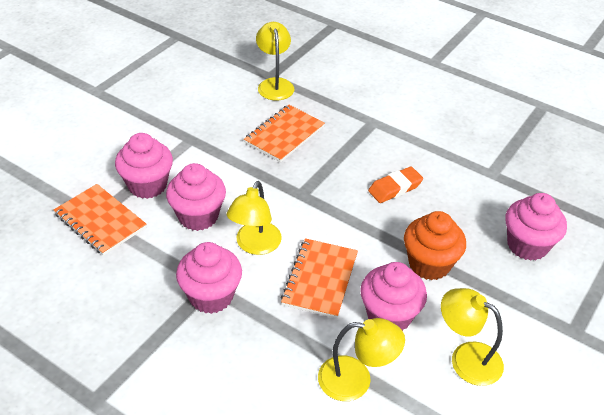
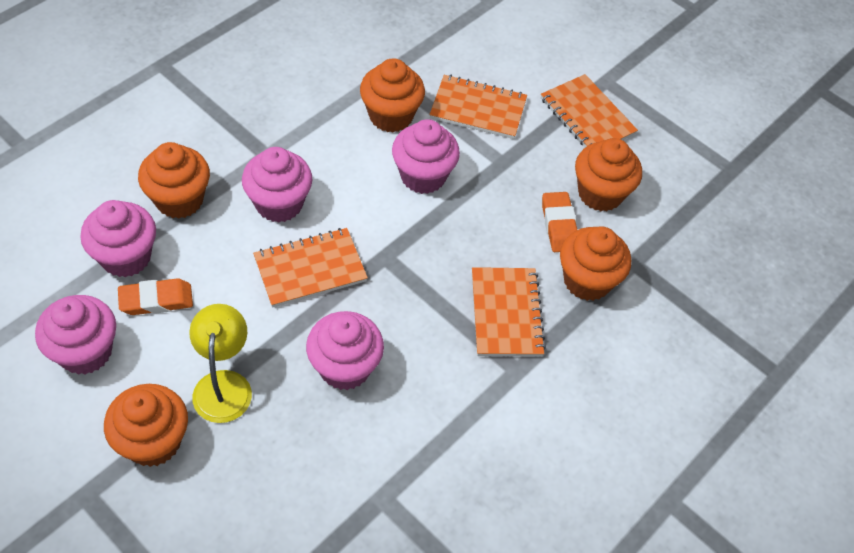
orange cupcake: 1 -> 5
orange eraser: 1 -> 2
orange notebook: 3 -> 4
yellow lamp: 4 -> 1

